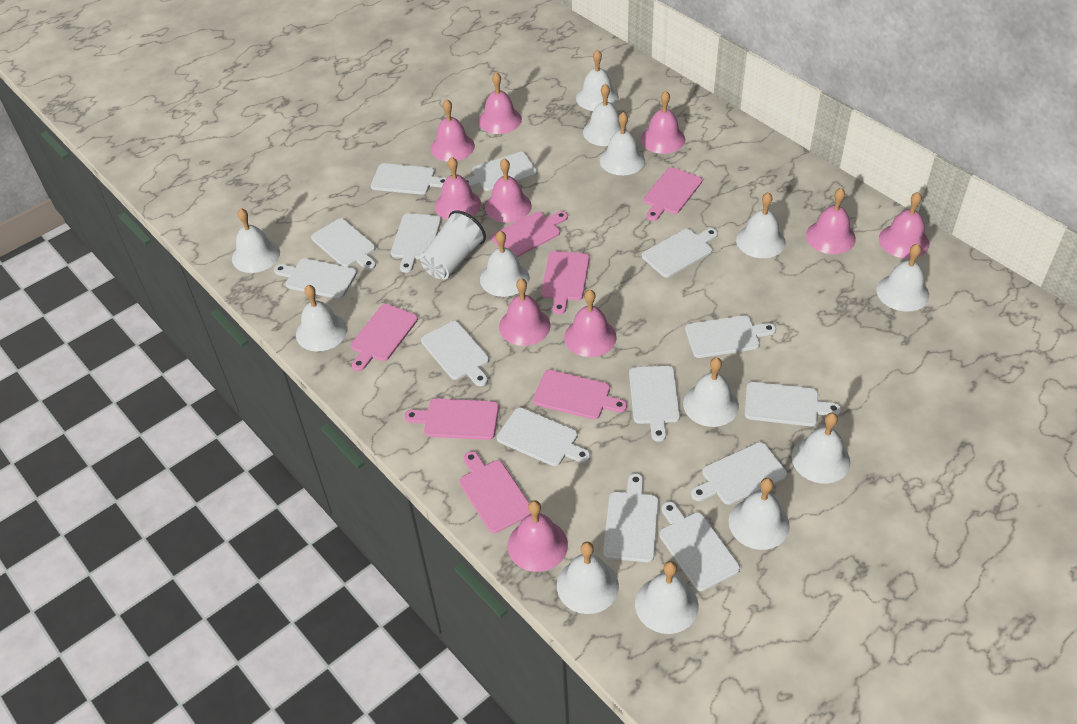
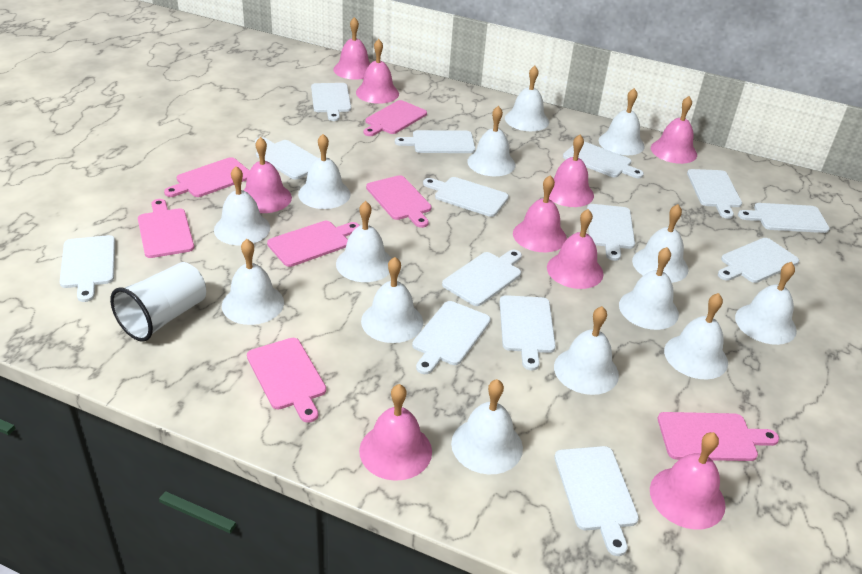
pink bell: 10 -> 9
white bell: 13 -> 14

